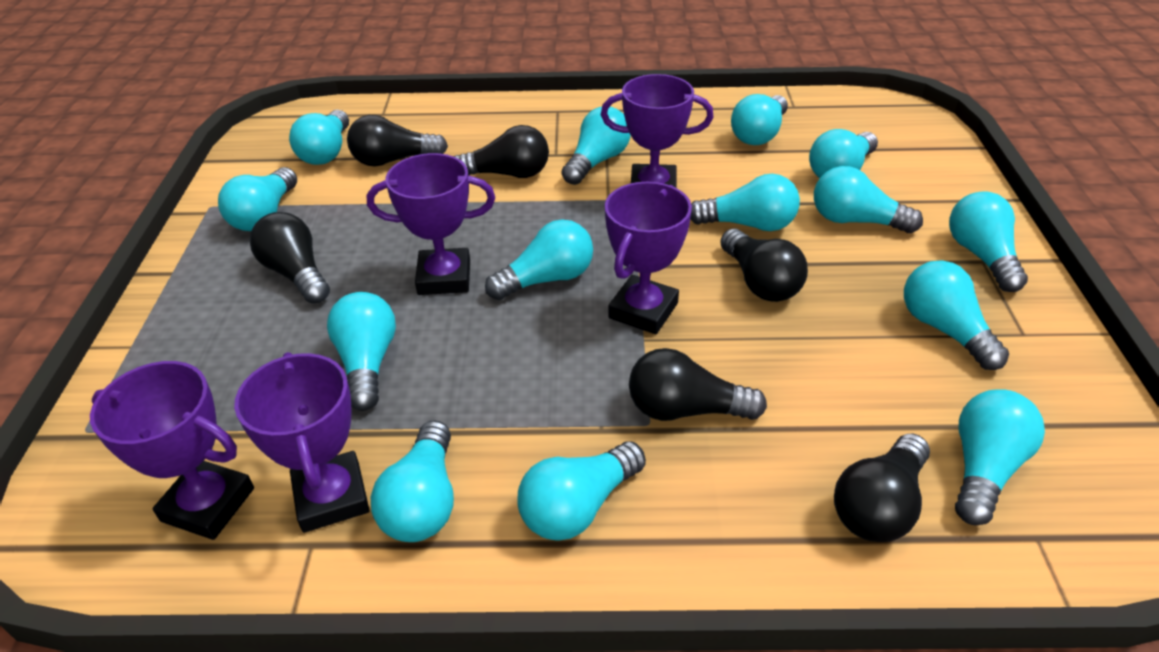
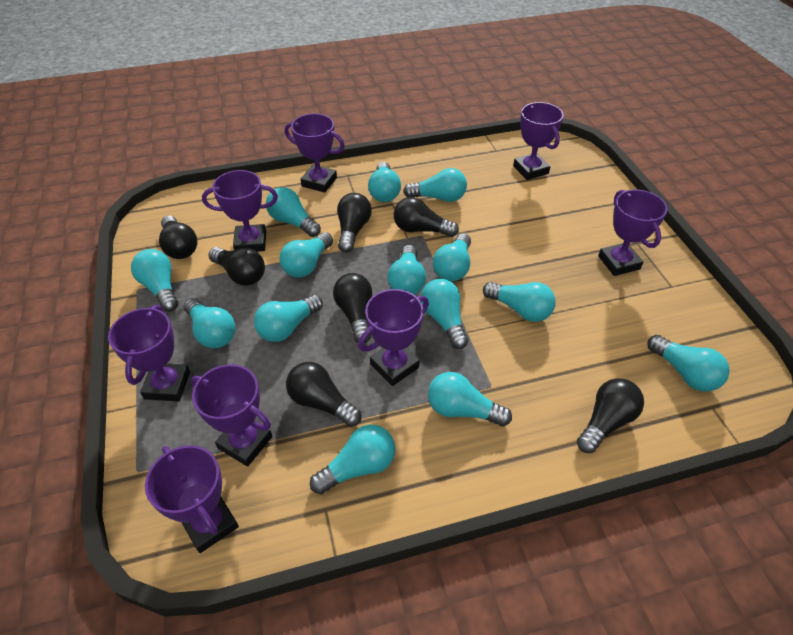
black light bulb: 6 -> 7
purple trophy: 5 -> 8

